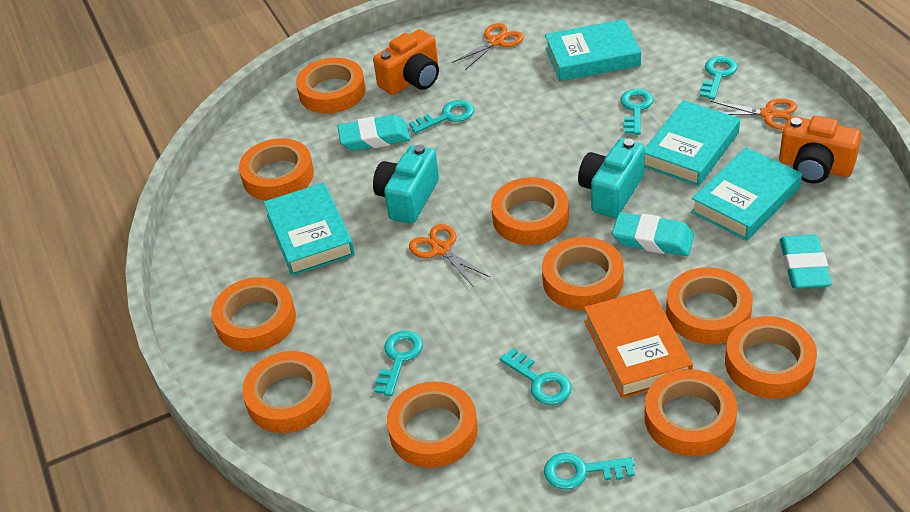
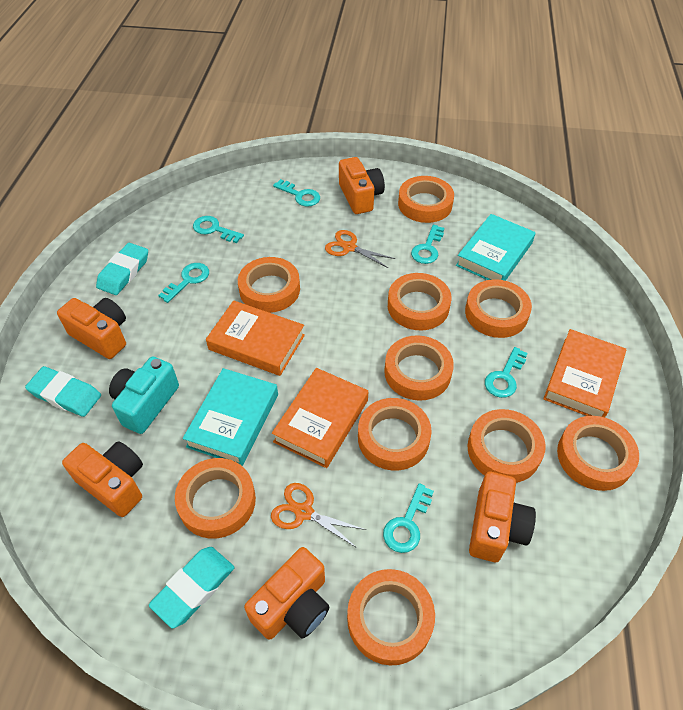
orange book: 1 -> 3
orange camera: 2 -> 5
orange scissors: 3 -> 2
turquoise book: 4 -> 2
turquoise camera: 2 -> 1

